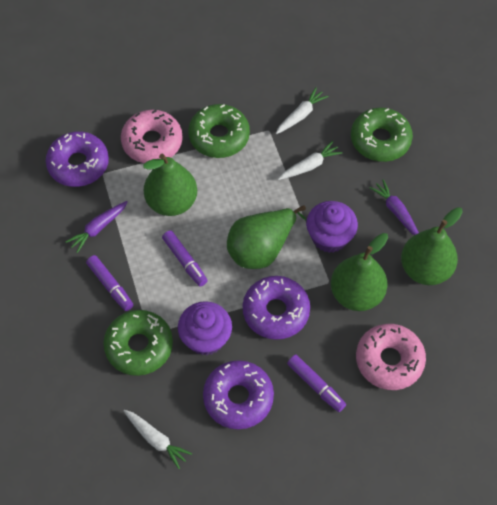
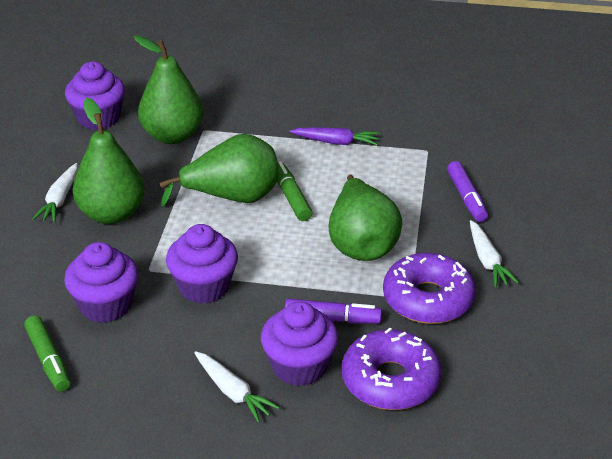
green donut: 3 -> 0
green marker: 0 -> 2
pink donut: 2 -> 0
purple carrot: 2 -> 1
purple cupcake: 2 -> 4
purple donut: 3 -> 2
purple marker: 3 -> 2

